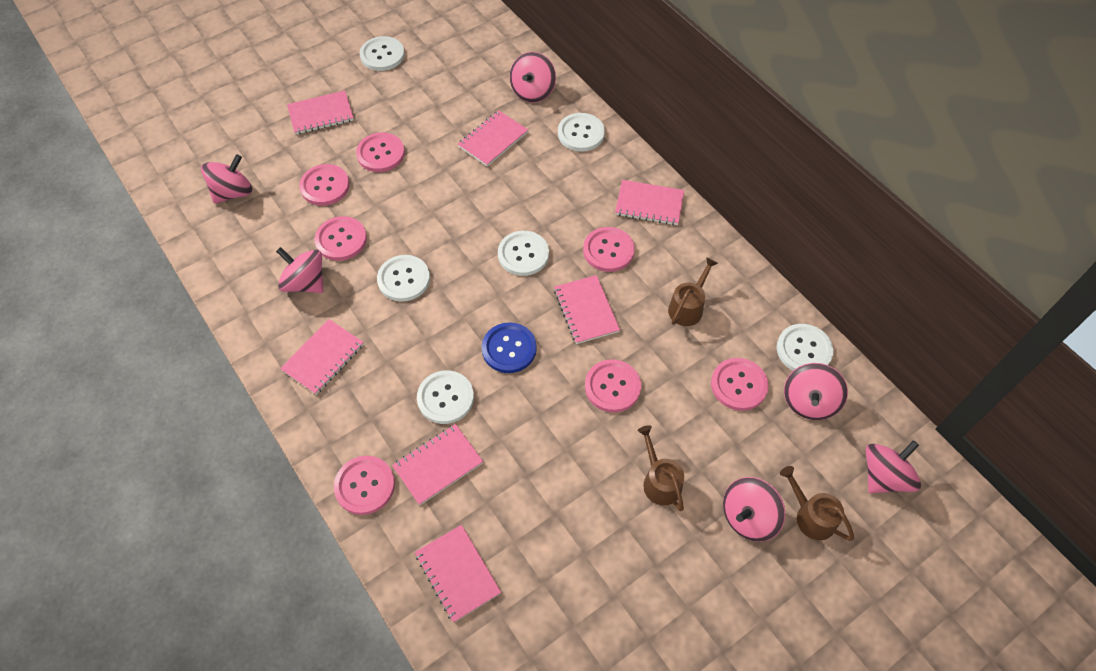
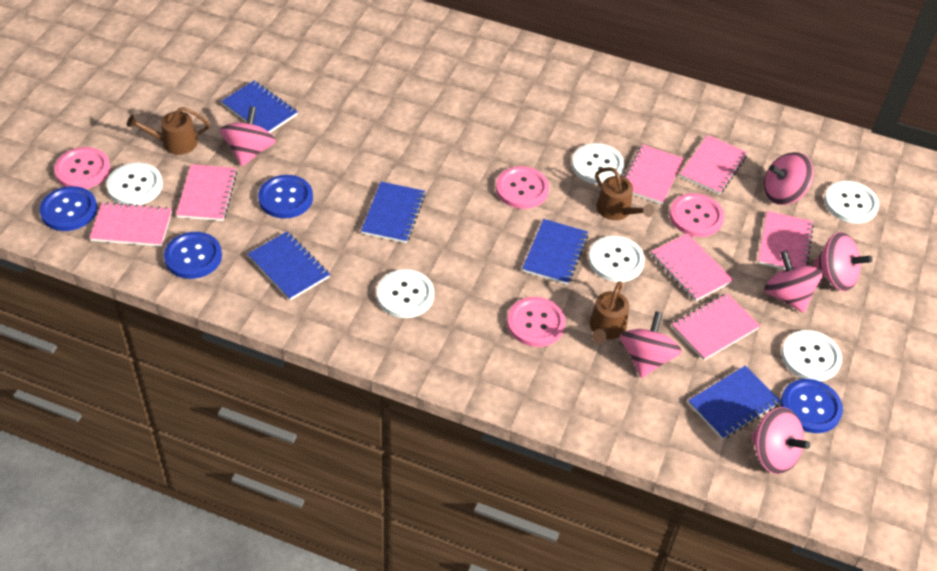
blue button: 1 -> 4
blue notebook: 0 -> 5
pink button: 7 -> 4

